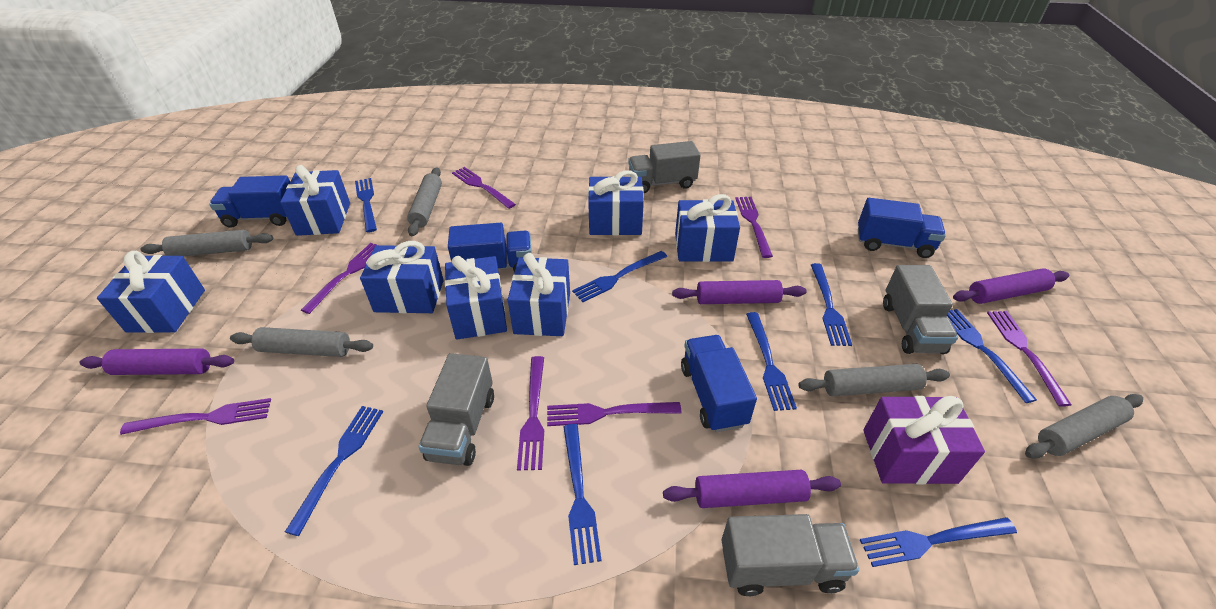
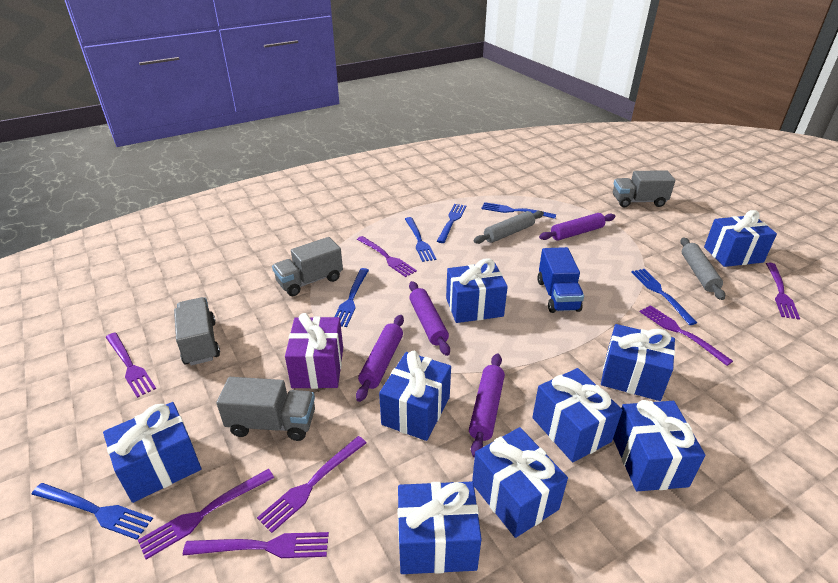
blue fork: 8 -> 6
blue gift: 7 -> 9
blue truck: 4 -> 1
grey rolling pin: 5 -> 2

